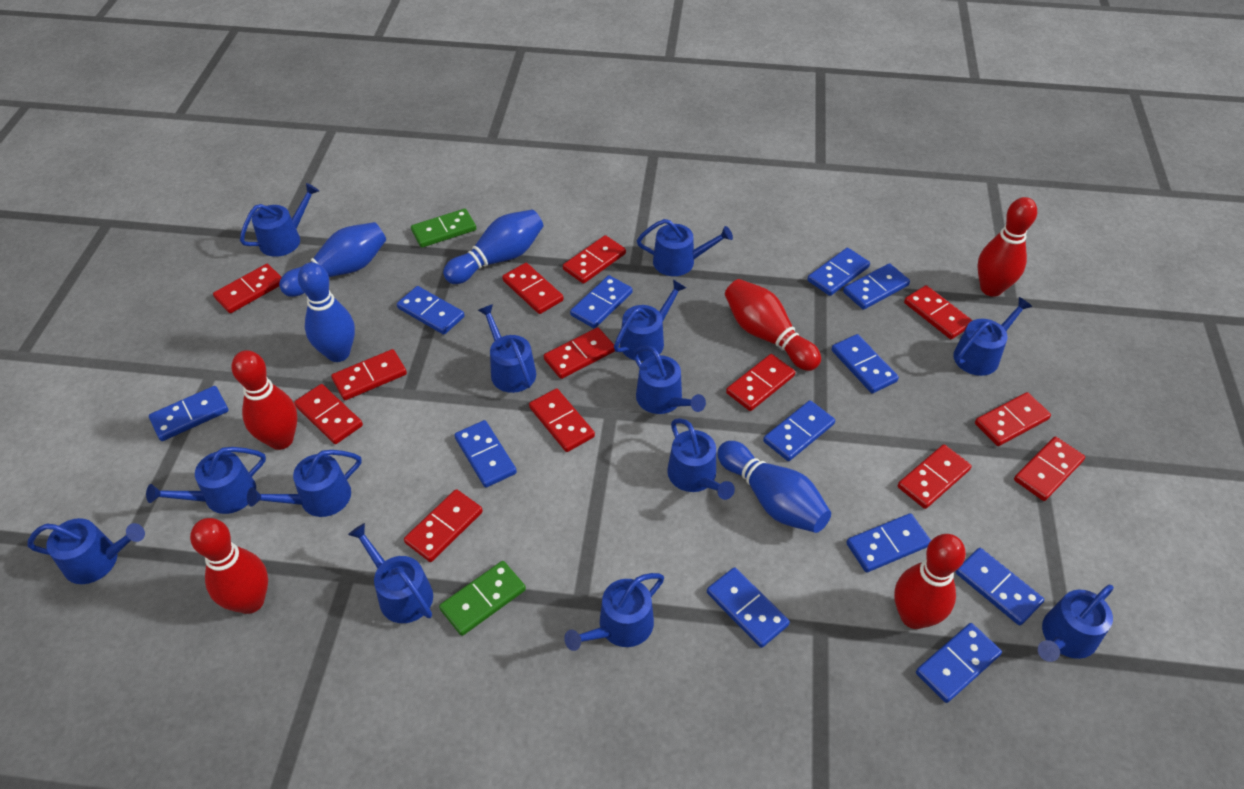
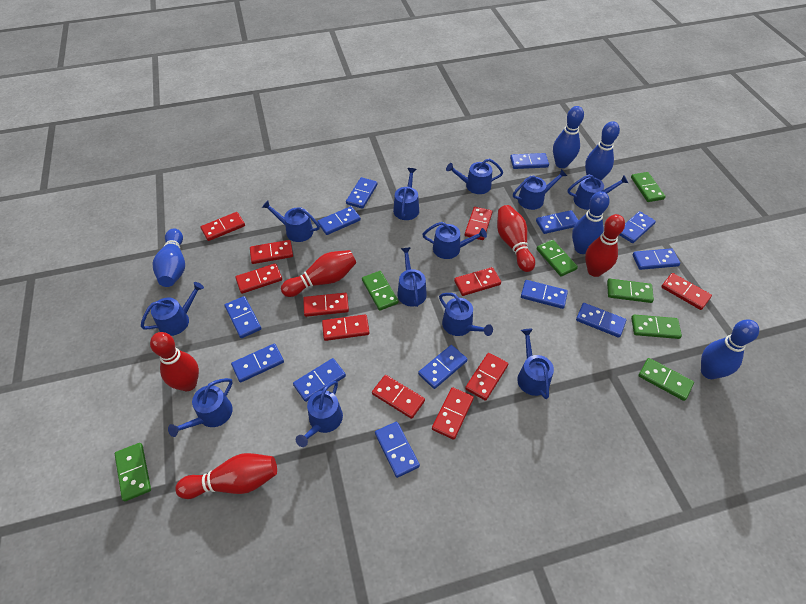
blue bowling pin: 4 -> 5
blue domino: 12 -> 13
blue watering can: 13 -> 12
green domino: 2 -> 7
red domino: 13 -> 11

